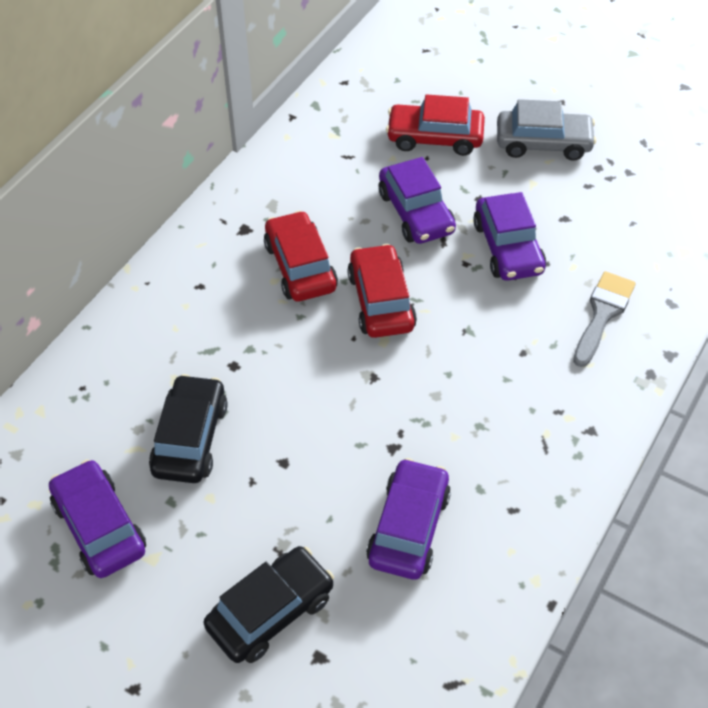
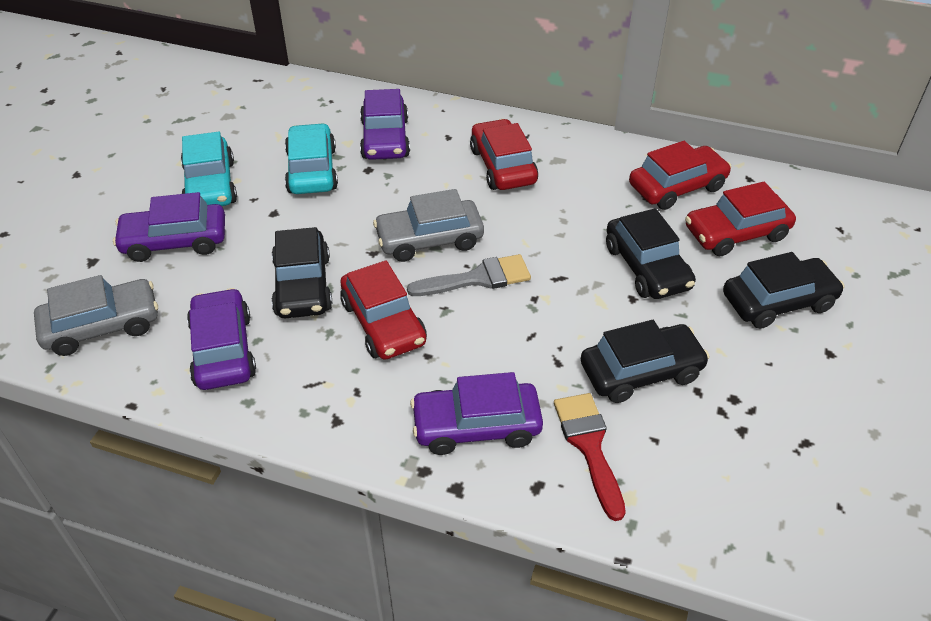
black car: 2 -> 4
grey car: 1 -> 2
red brush: 0 -> 1
red car: 3 -> 4
turquoise car: 0 -> 2

